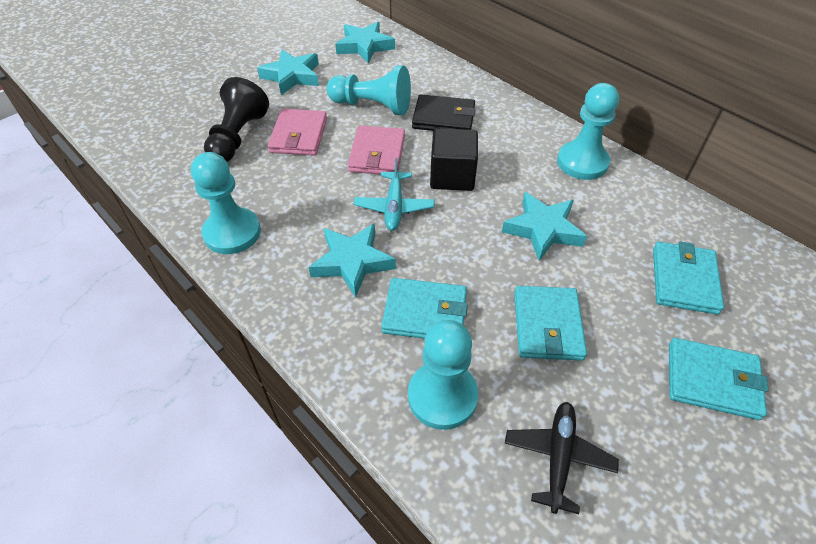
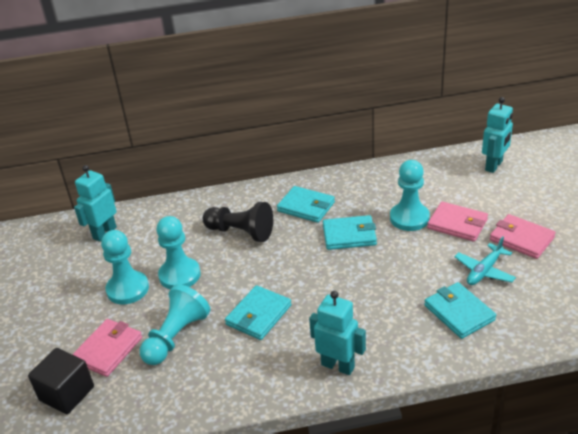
black plane: 1 -> 0
black wallet: 1 -> 0
pink wallet: 2 -> 3
turquoise robot: 0 -> 3
turquoise star: 4 -> 0

